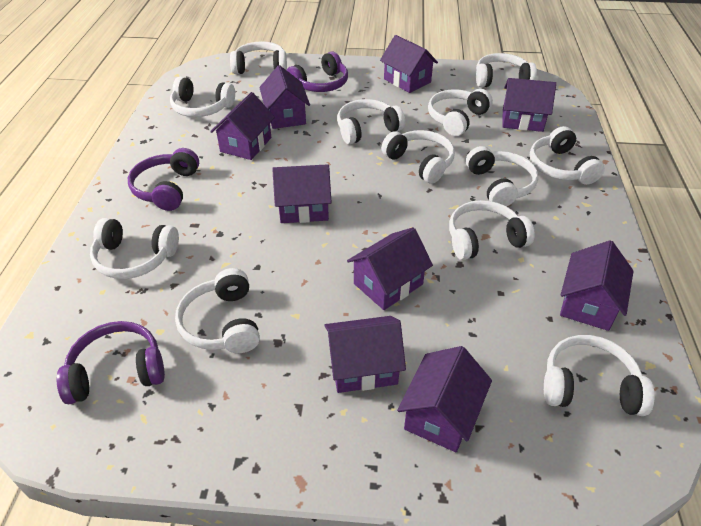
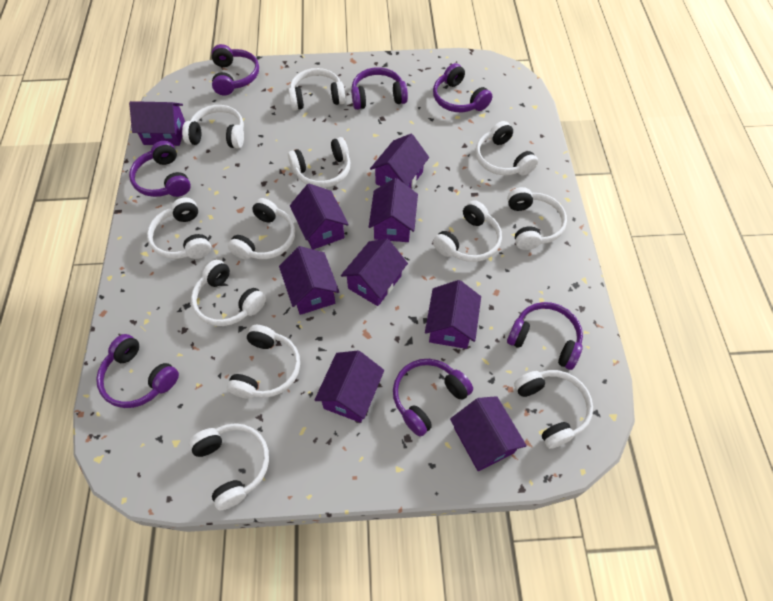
purple headphones: 3 -> 7

